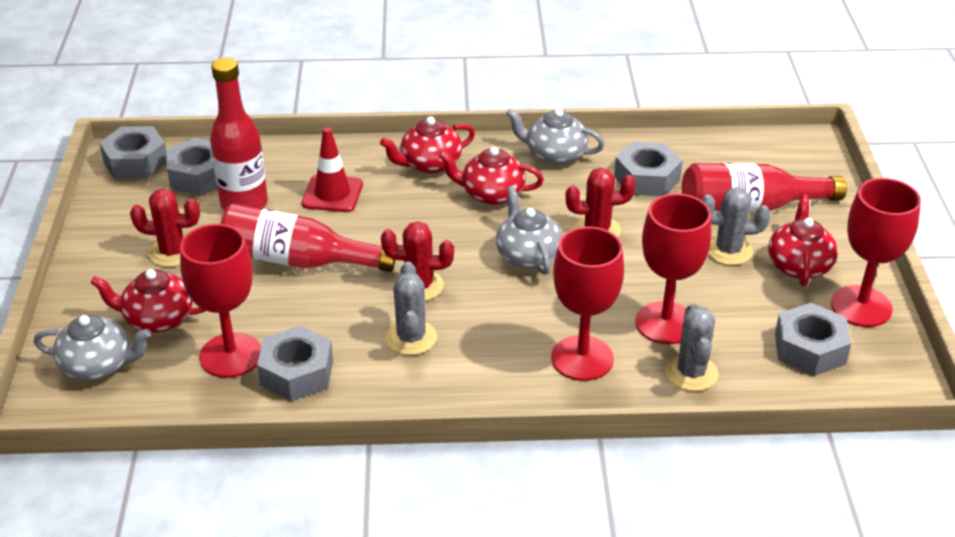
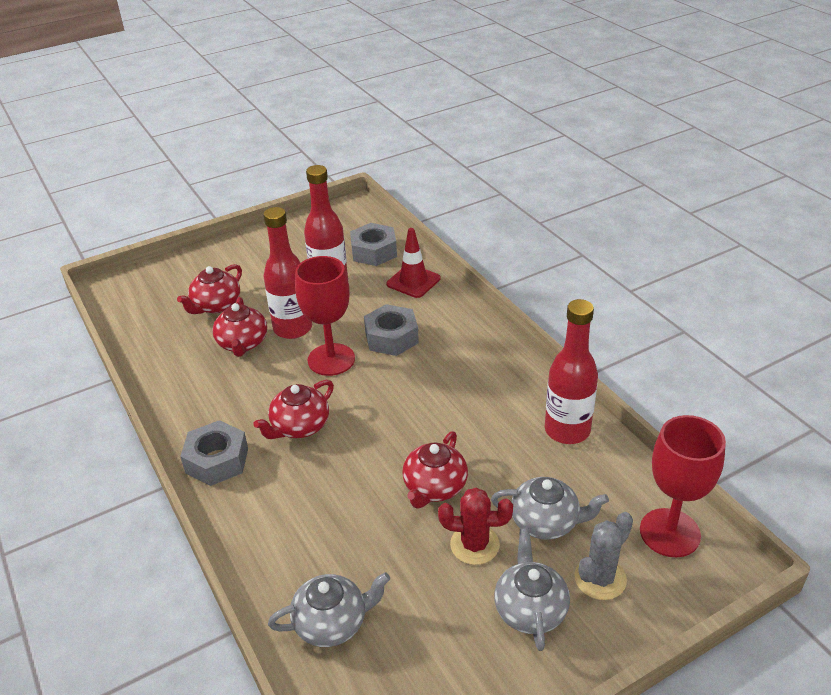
grey cactus: 3 -> 1
grey nut: 5 -> 3
red cactus: 3 -> 1
red goblet: 4 -> 2

